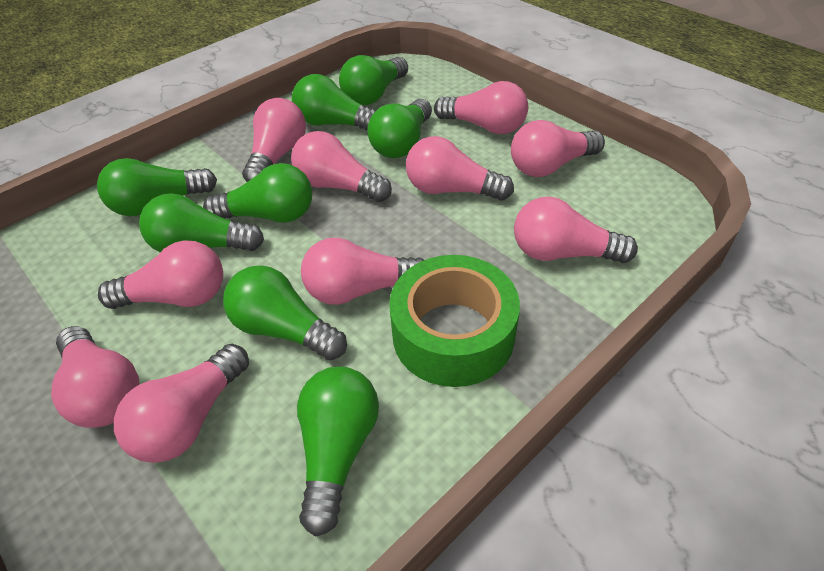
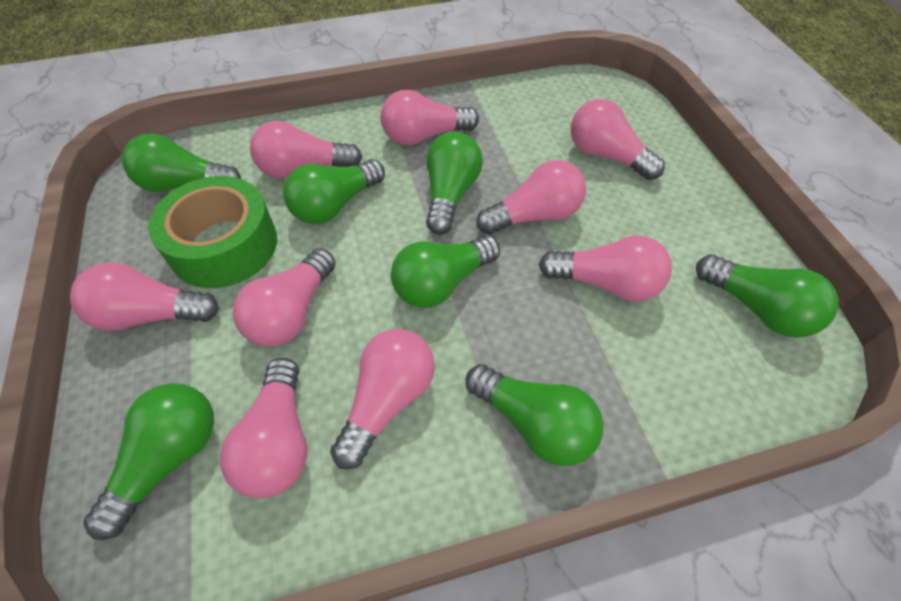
green light bulb: 8 -> 7
pink light bulb: 10 -> 9

